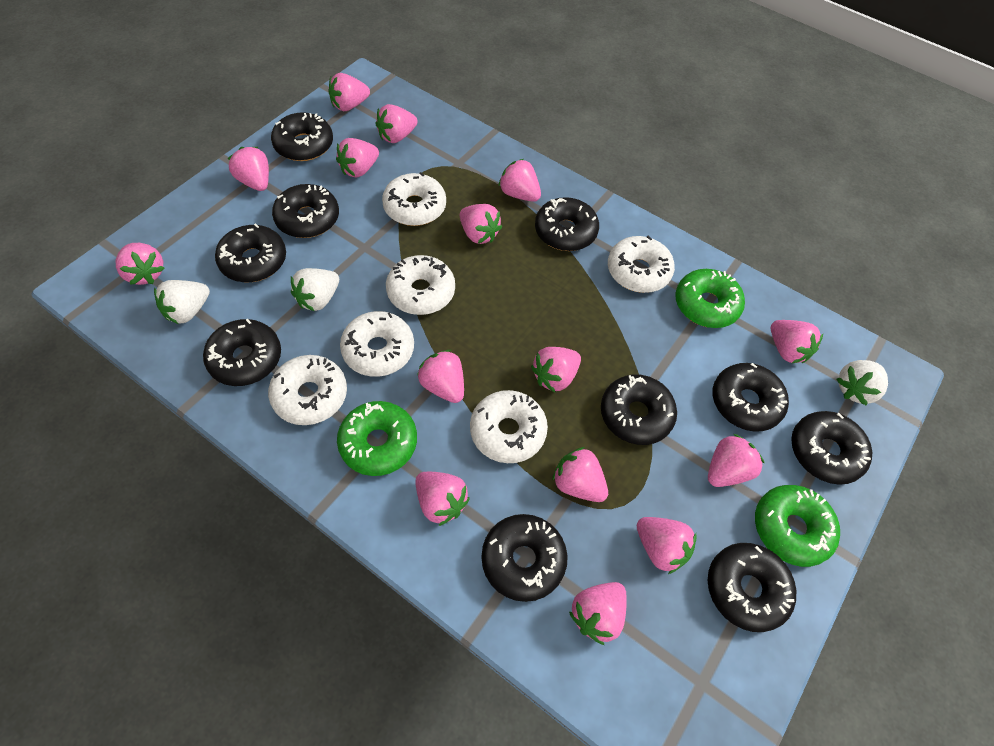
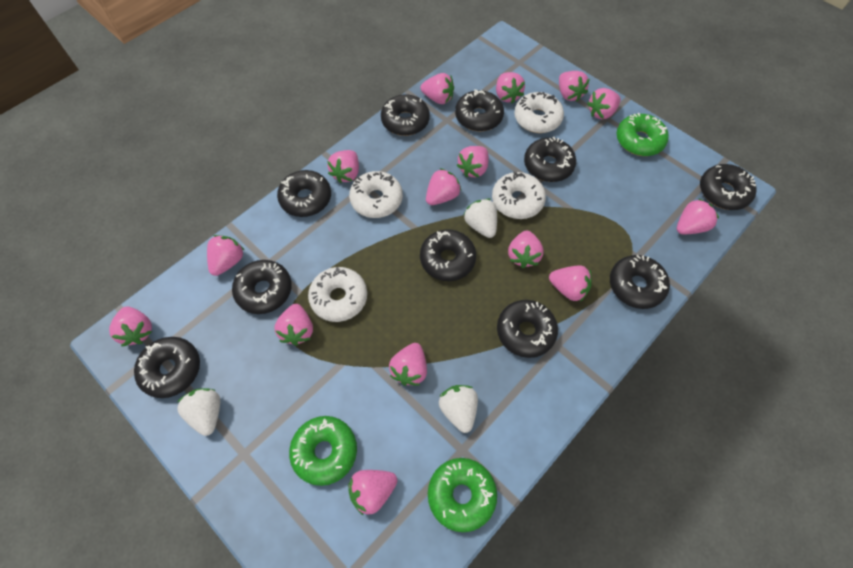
white donut: 6 -> 4

